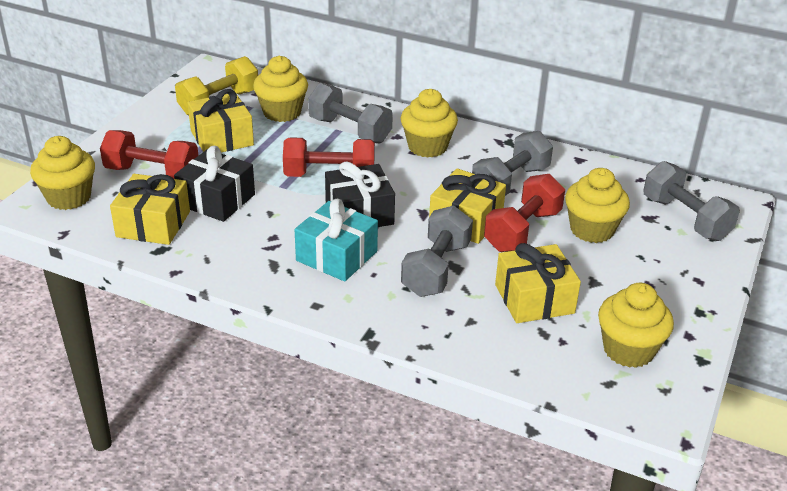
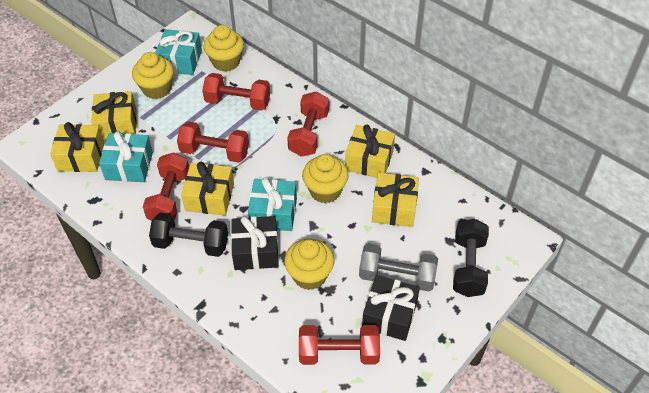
black dumbbell: 0 -> 2
grey dumbbell: 4 -> 1
red dumbbell: 3 -> 5
turquoise gift: 1 -> 3
yellow cupcake: 5 -> 4
yellow dumbbell: 1 -> 0
yellow gift: 4 -> 5

